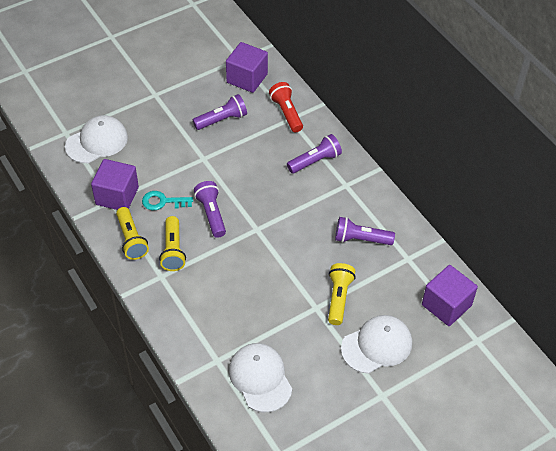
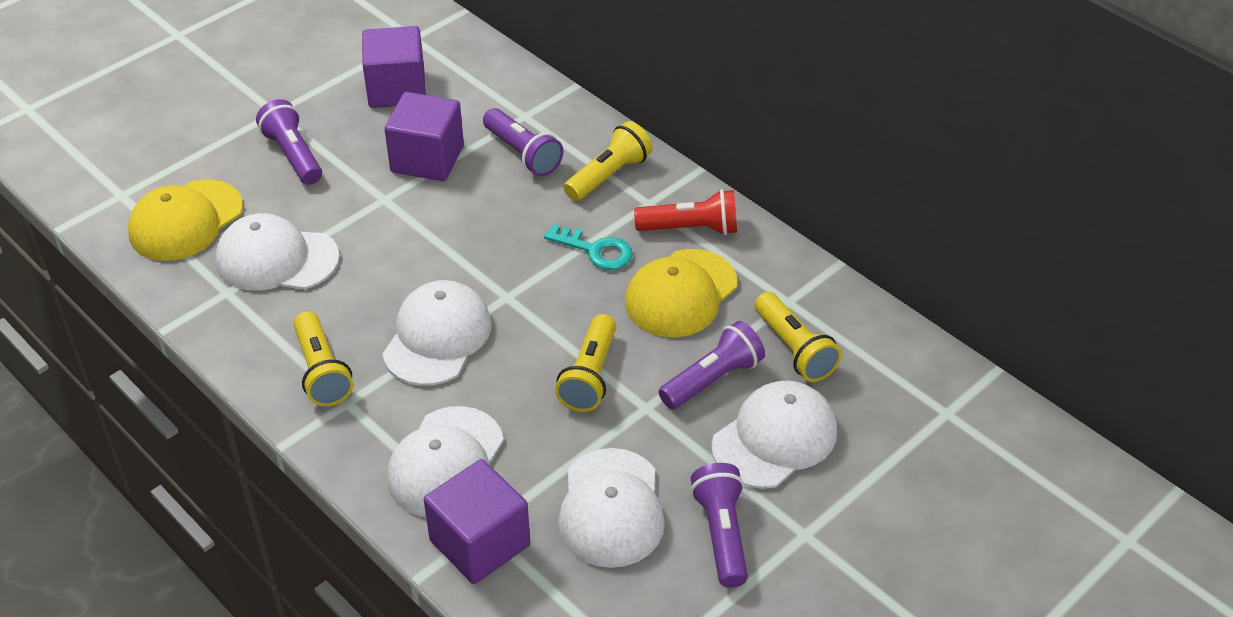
white cap: 3 -> 5
yellow cap: 0 -> 2
yellow flashlight: 3 -> 4

